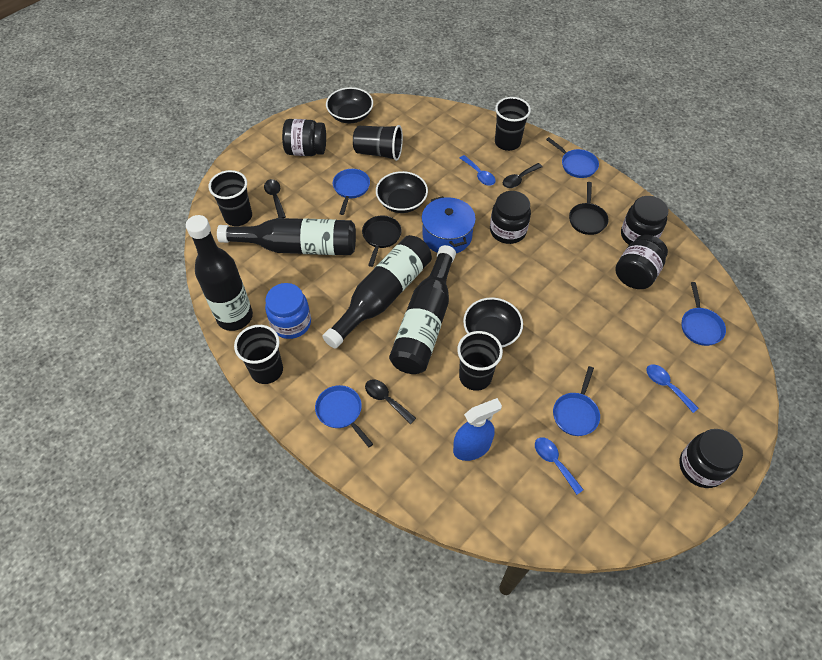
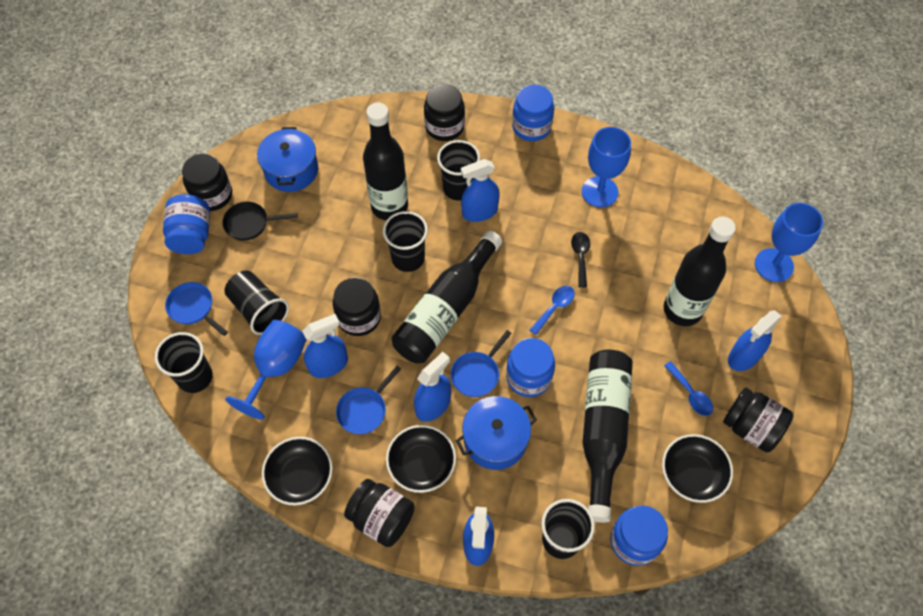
black pan: 2 -> 1
black spoon: 3 -> 1
blue goblet: 0 -> 3
blue jar: 1 -> 4
blue pan: 5 -> 3
blue pot: 1 -> 2
blue spoon: 3 -> 2
blue spray bottle: 1 -> 5

